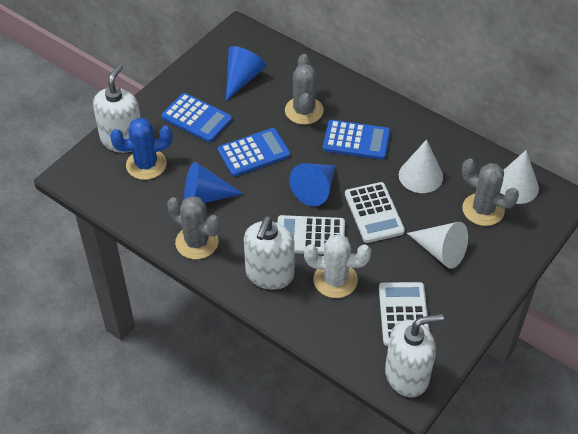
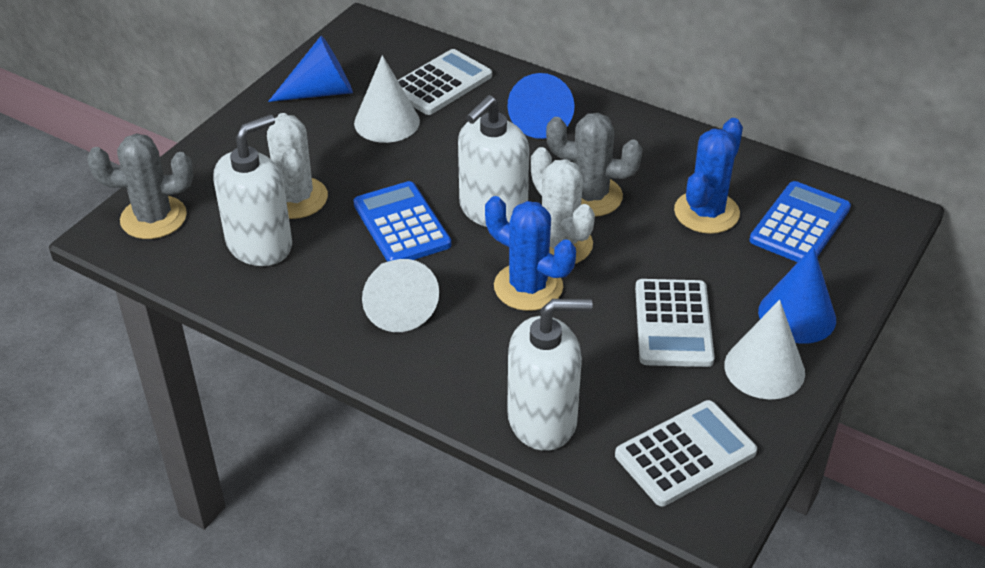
blue cactus: 1 -> 2
blue calculator: 3 -> 2
grey cactus: 3 -> 2
white cactus: 1 -> 2

